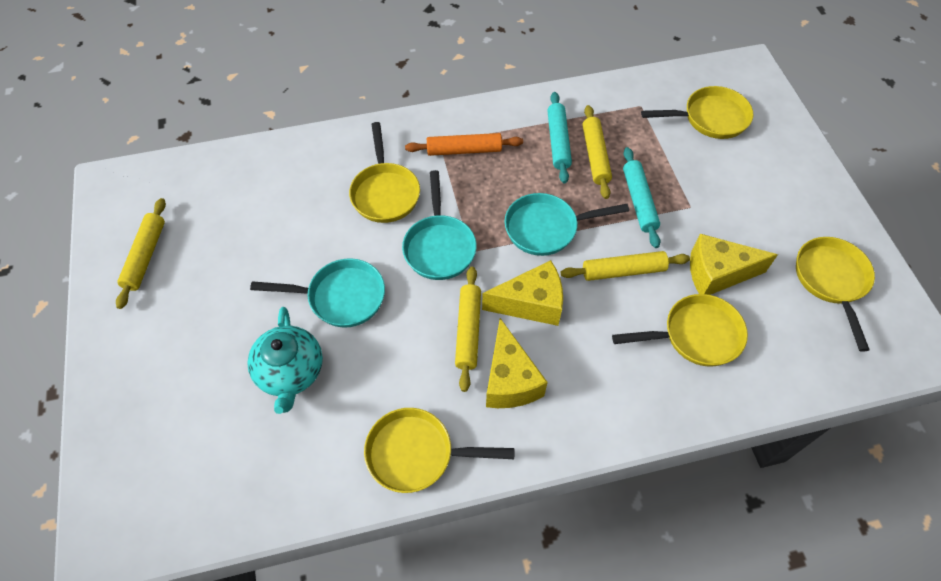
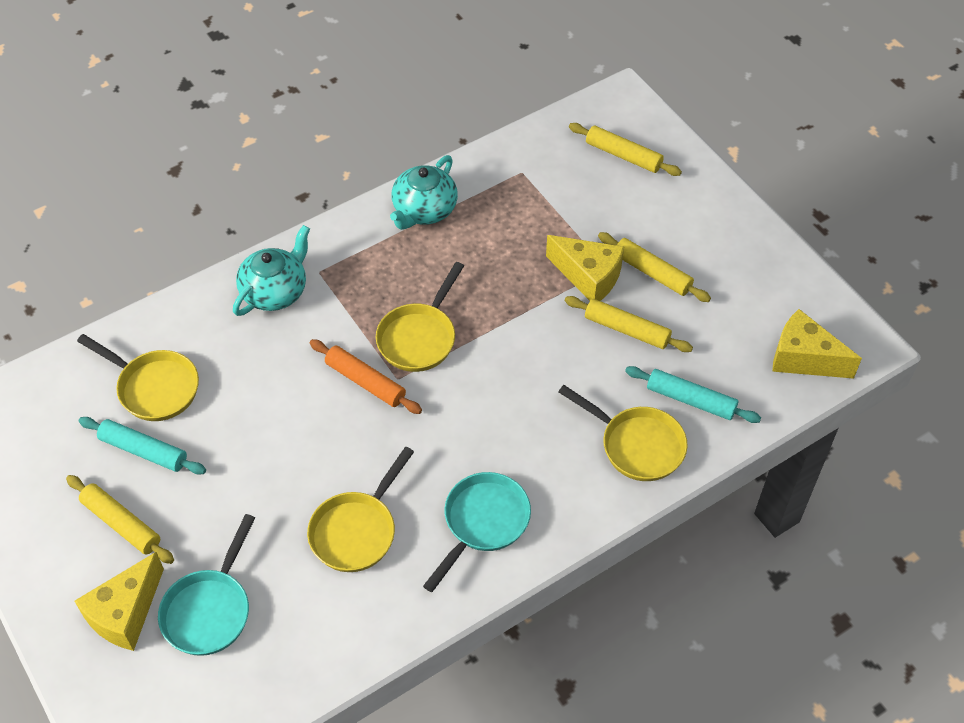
turquoise pan: 3 -> 2
turquoise teapot: 1 -> 2
yellow pan: 5 -> 4

